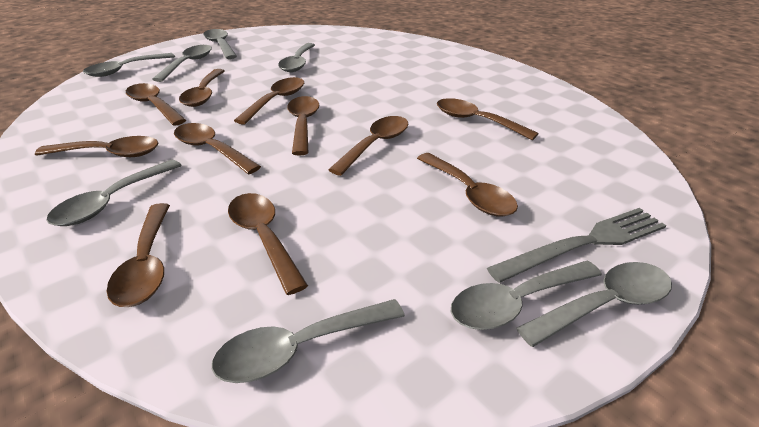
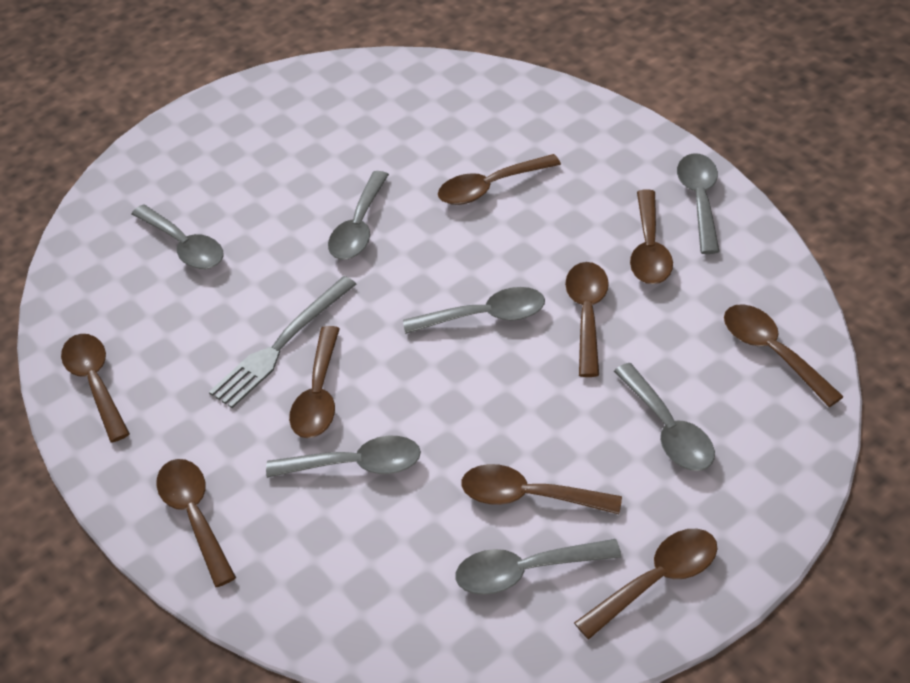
brown spoon: 11 -> 9
grey spoon: 8 -> 7

